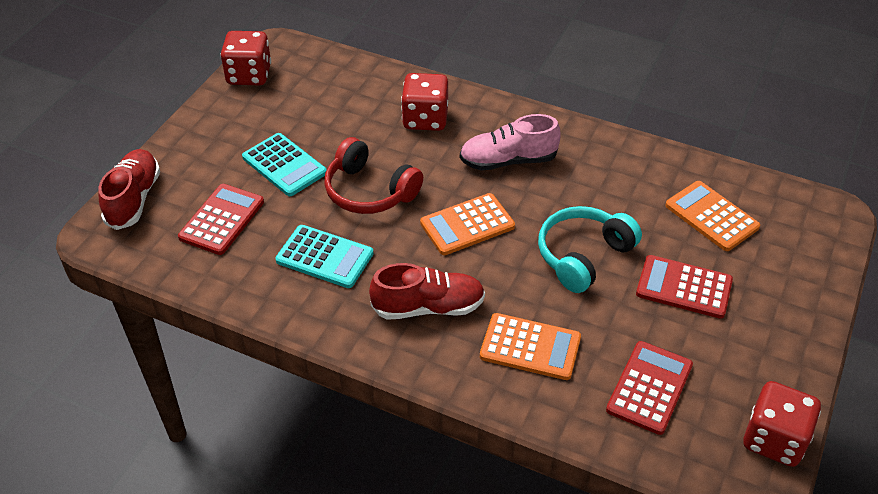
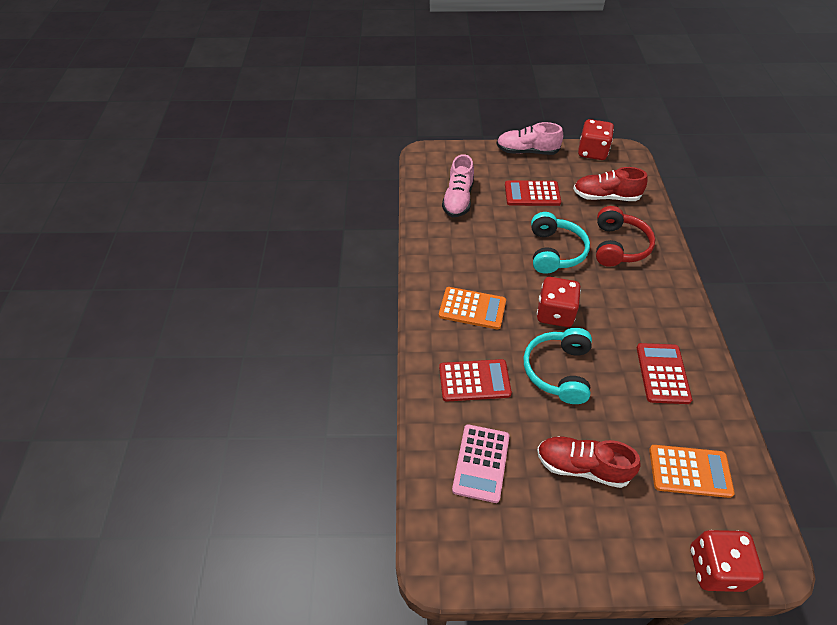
orange calculator: 3 -> 2
pink calculator: 0 -> 1
pink shoe: 1 -> 2
turquoise calculator: 2 -> 0
turquoise headphones: 1 -> 2

